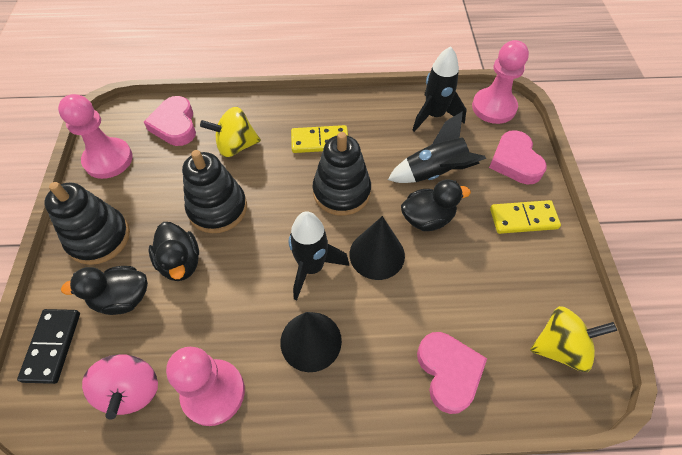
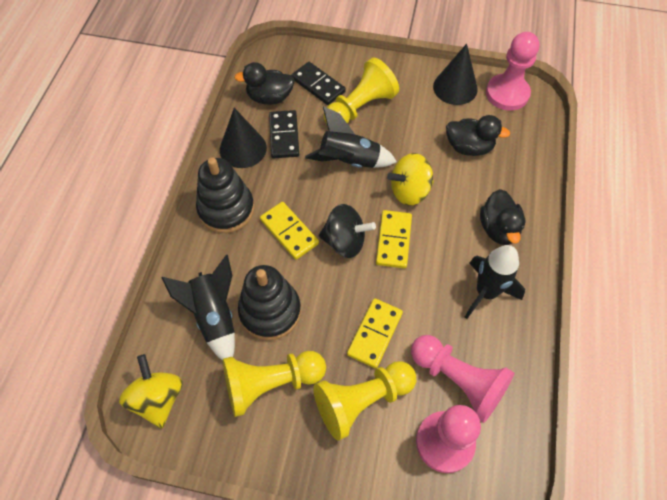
black domino: 1 -> 2
black spinning top: 0 -> 1
black stacking toy: 3 -> 2
pink heart: 3 -> 0
pink spinning top: 1 -> 0
yellow domino: 2 -> 3
yellow pawn: 0 -> 3

